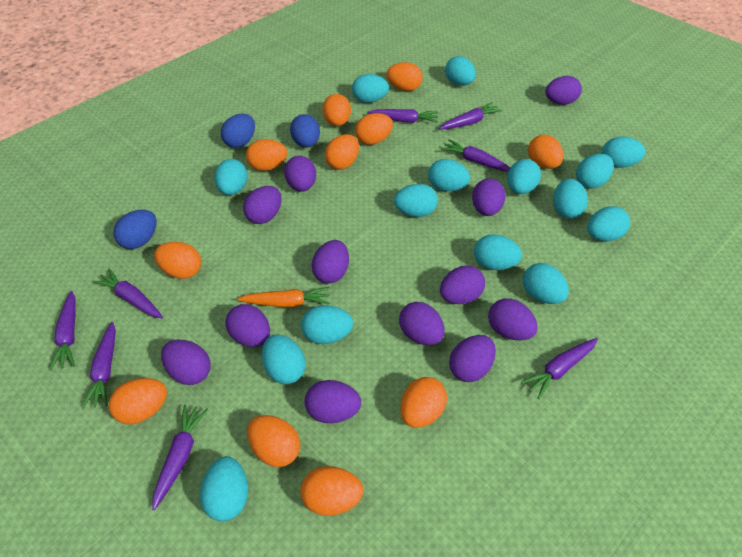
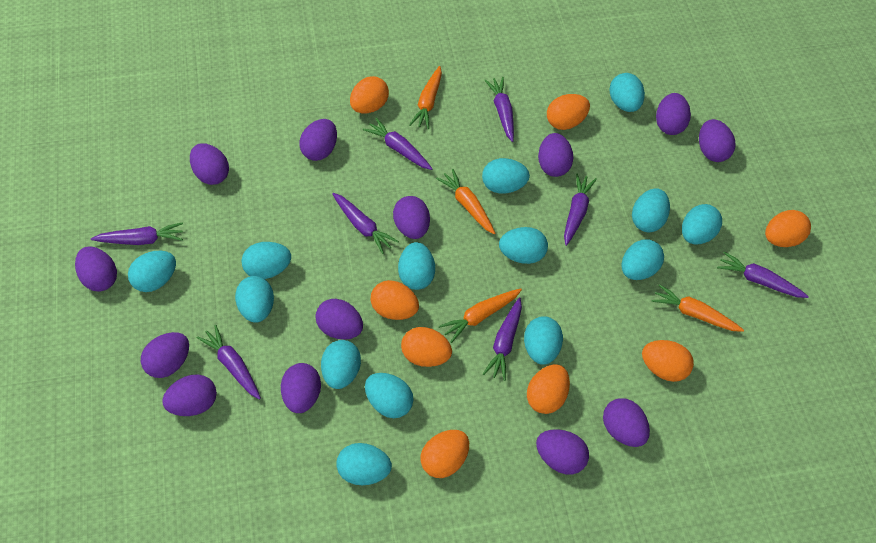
blue egg: 3 -> 0
orange carrot: 1 -> 4
orange egg: 11 -> 8
purple egg: 12 -> 13
turquoise egg: 15 -> 14

